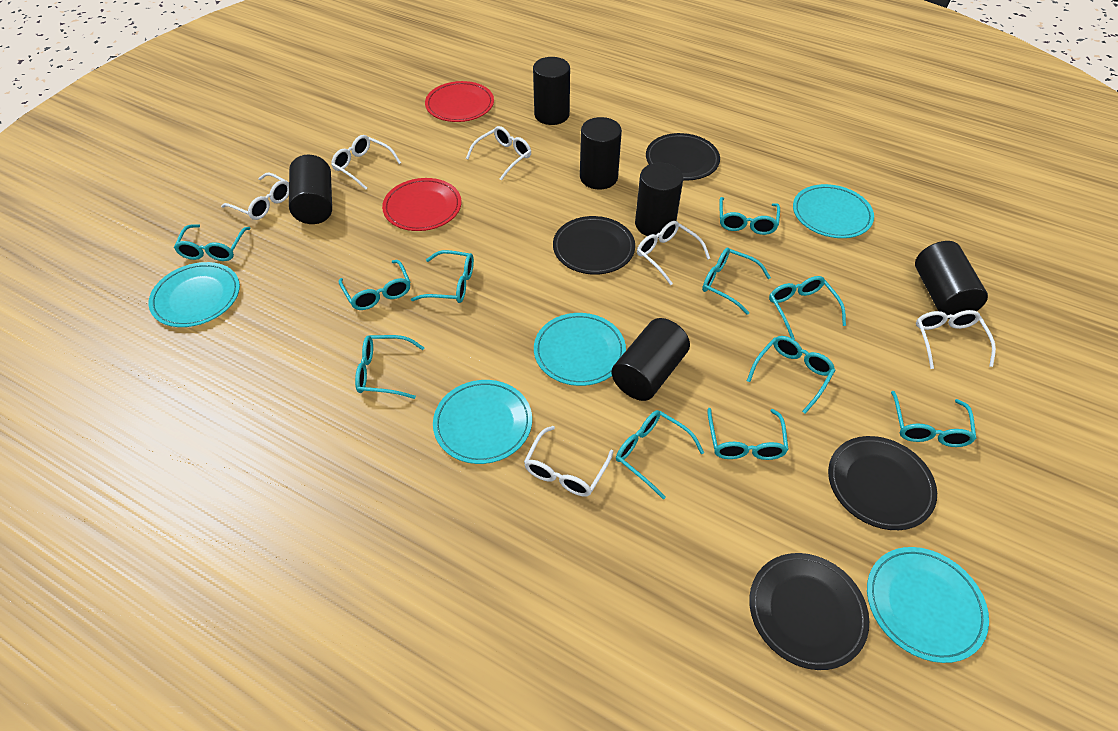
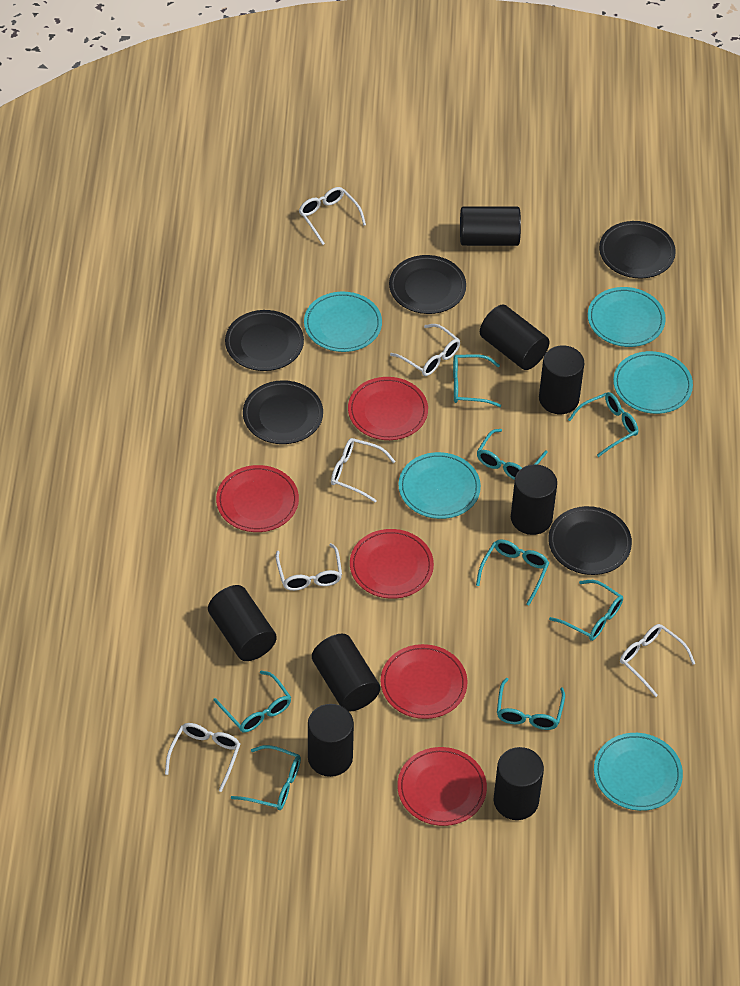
black cylinder: 6 -> 8
black plate: 4 -> 5
red plate: 2 -> 5
turquoise glasses: 11 -> 8

